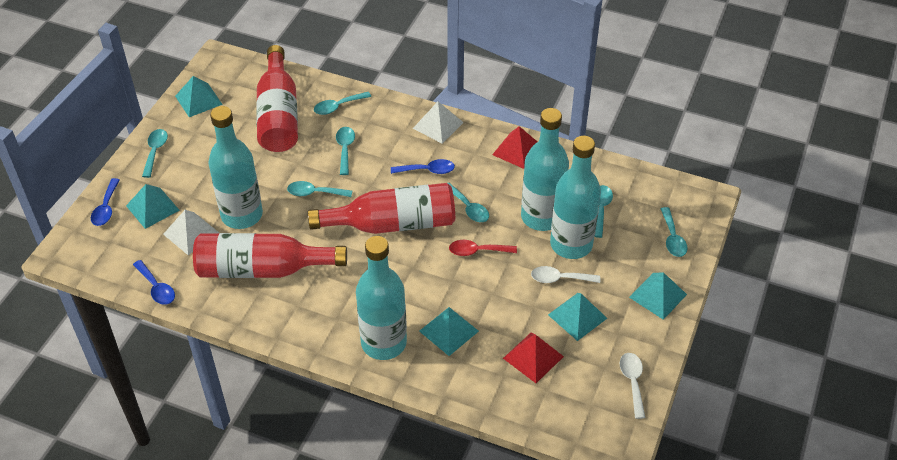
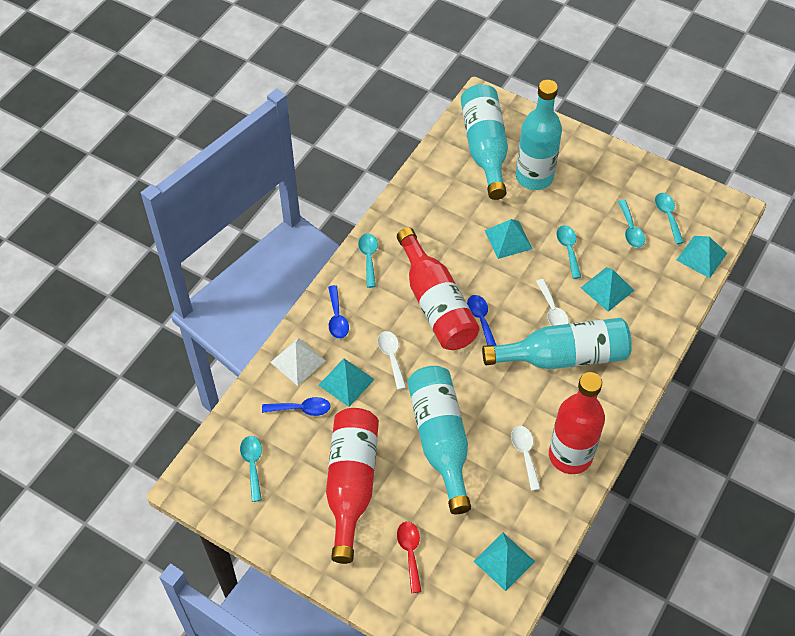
red pyramid: 2 -> 0
turquoise spoon: 7 -> 5
white pyramid: 2 -> 1
white spoon: 2 -> 3

